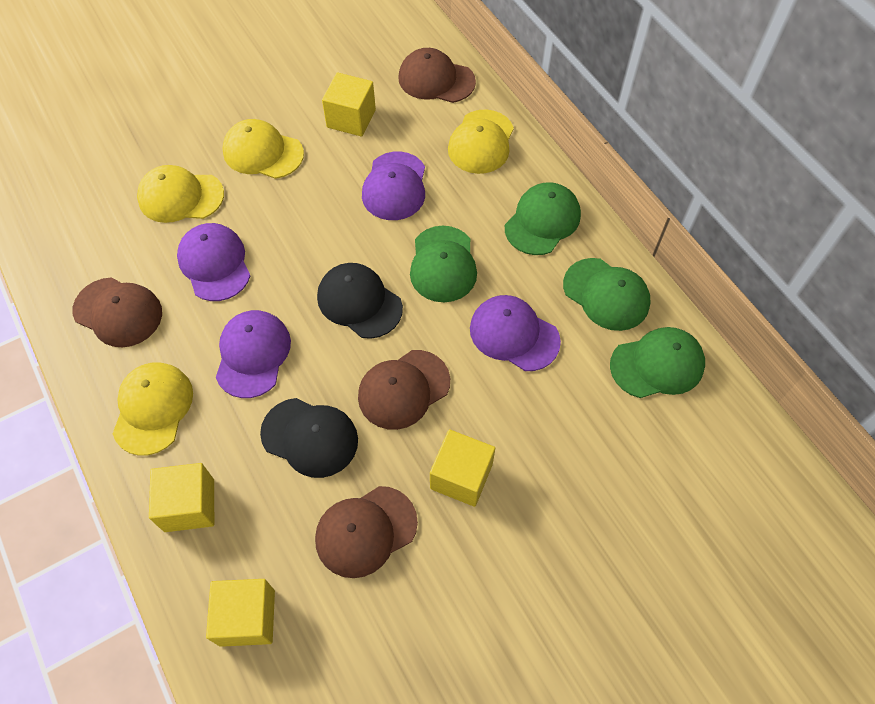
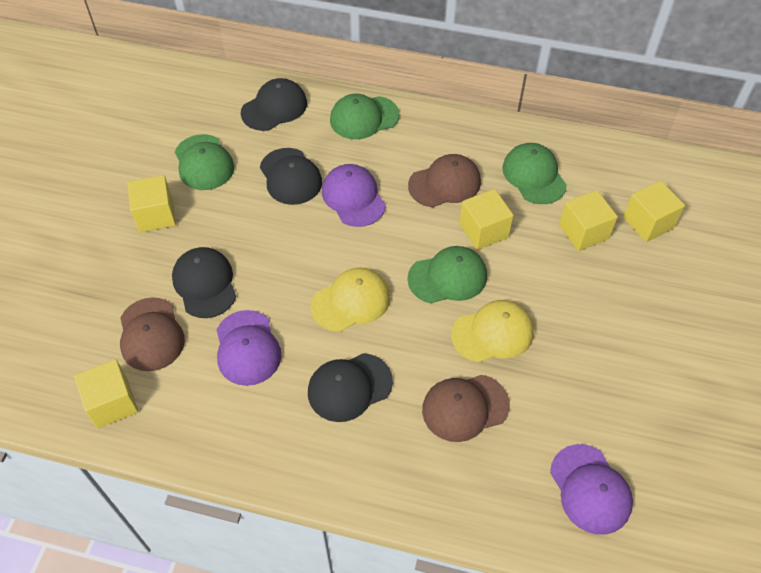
black cap: 2 -> 4
brown cap: 4 -> 3
purple cap: 4 -> 3
yellow cap: 4 -> 2
yellow cube: 4 -> 5

